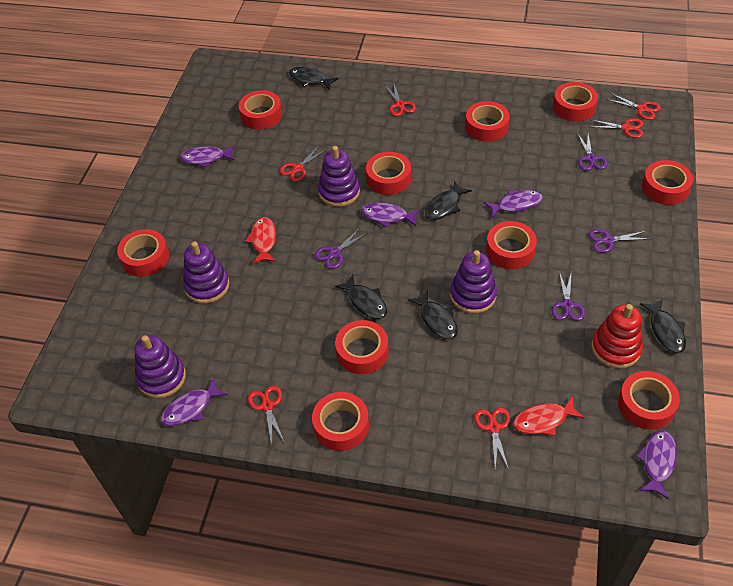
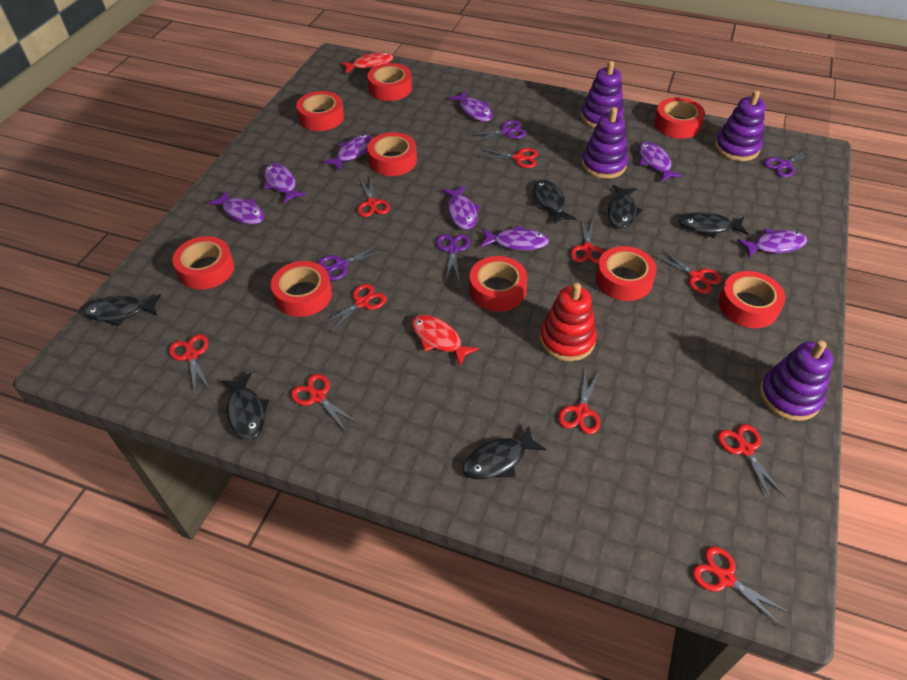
black fish: 5 -> 6
purple fish: 5 -> 8
red scissors: 6 -> 10
red tape: 10 -> 9

